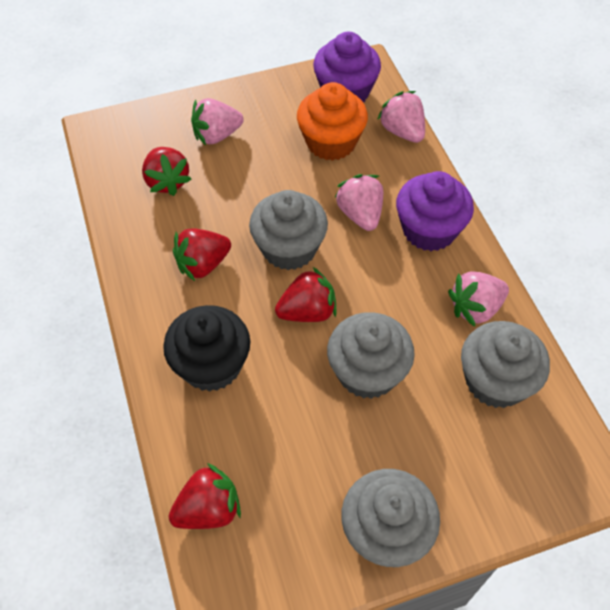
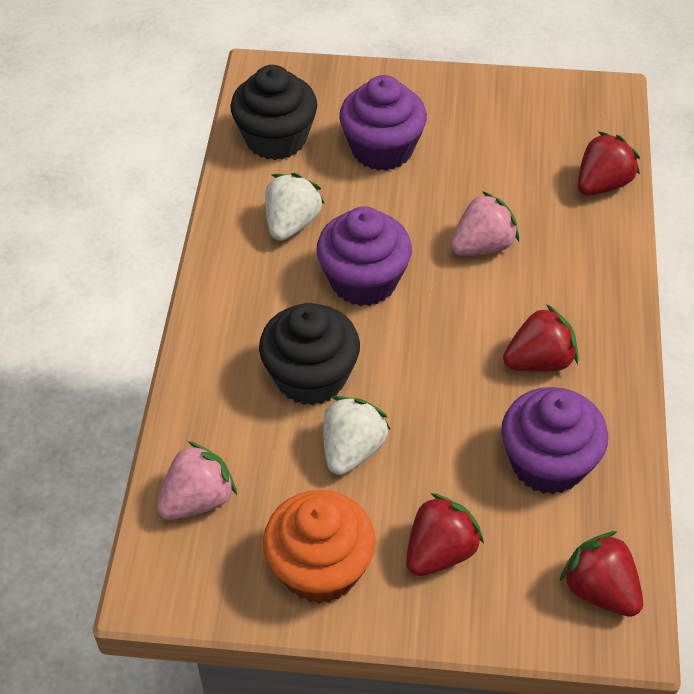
black cupcake: 1 -> 2
grey cupcake: 4 -> 0
pink strawberry: 4 -> 2
purple cupcake: 2 -> 3
white strawberry: 0 -> 2

